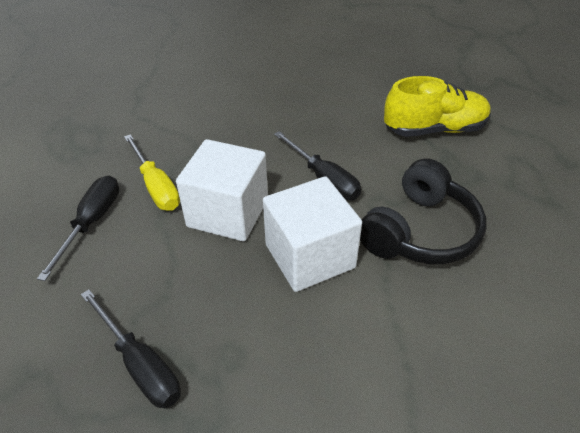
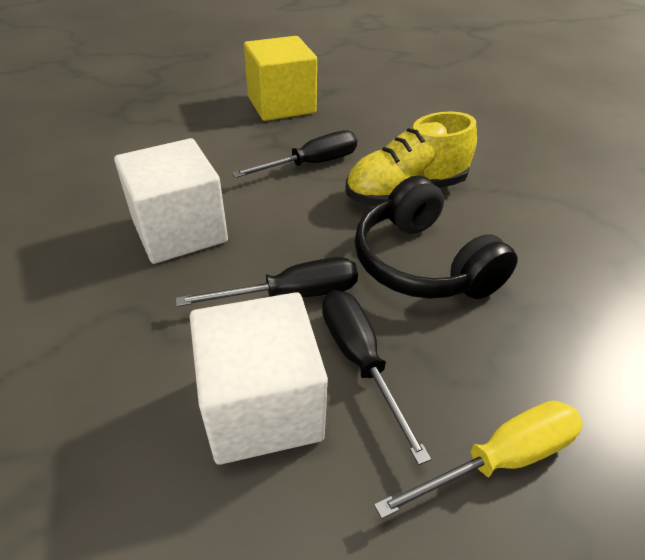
yellow cube: 0 -> 1

